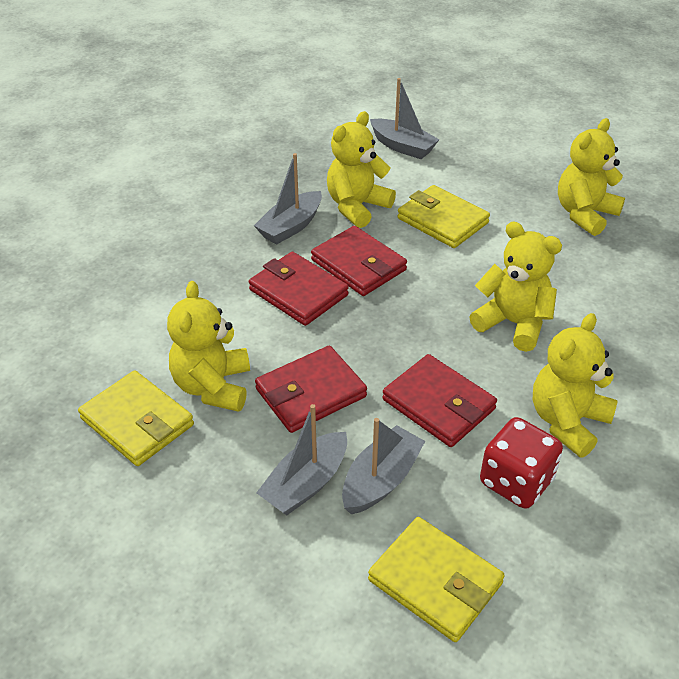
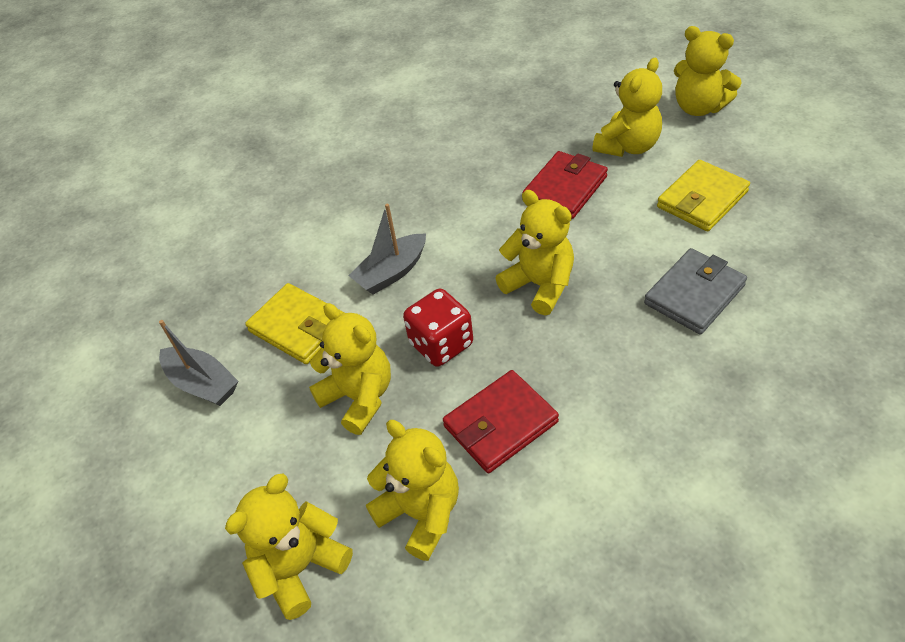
grey boat: 4 -> 2
grey wallet: 0 -> 1
red wallet: 4 -> 2
yellow teddy bear: 5 -> 6
yellow wallet: 3 -> 2

